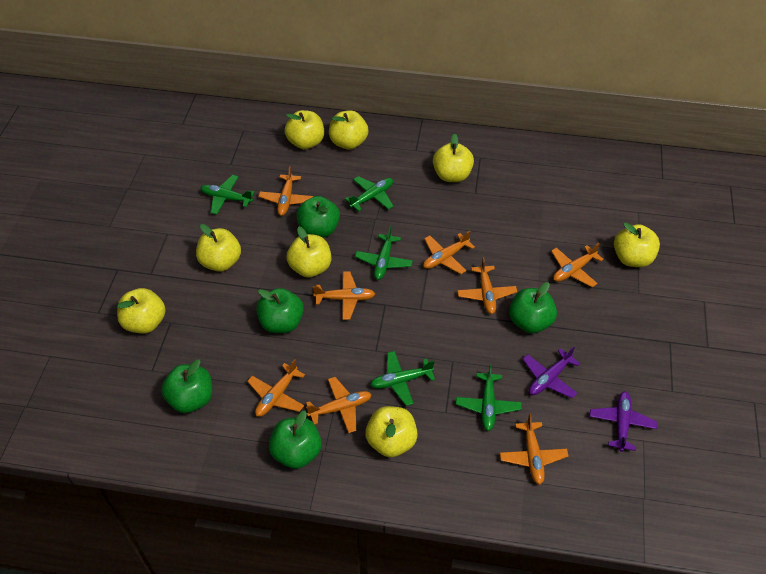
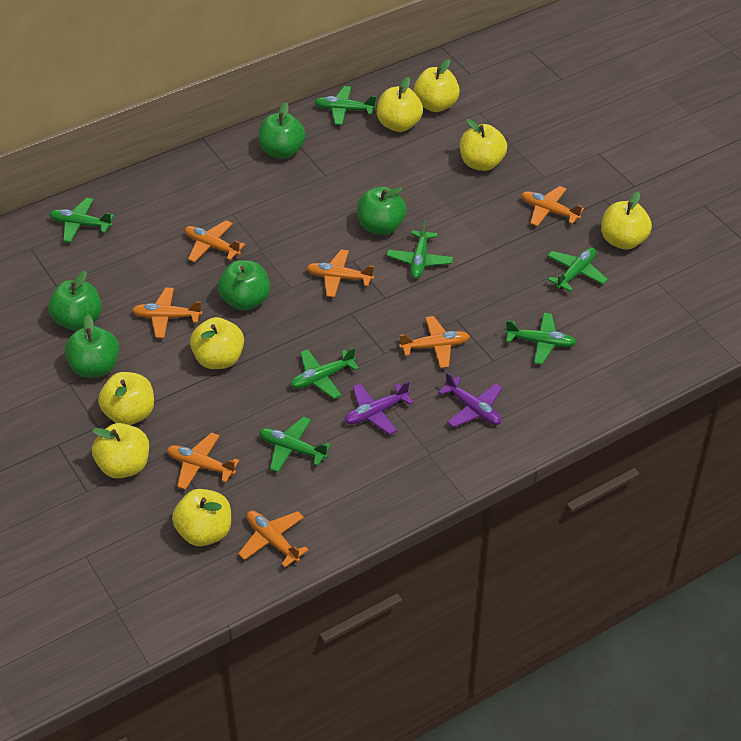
green plane: 5 -> 7
orange plane: 8 -> 7

